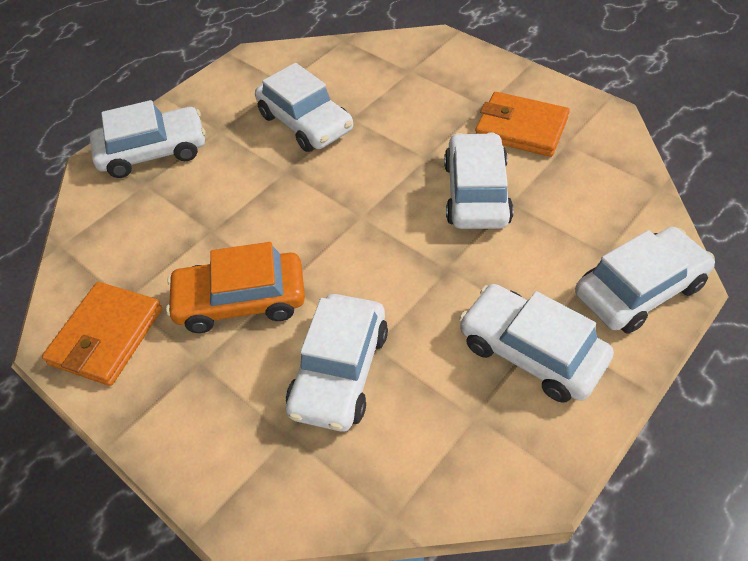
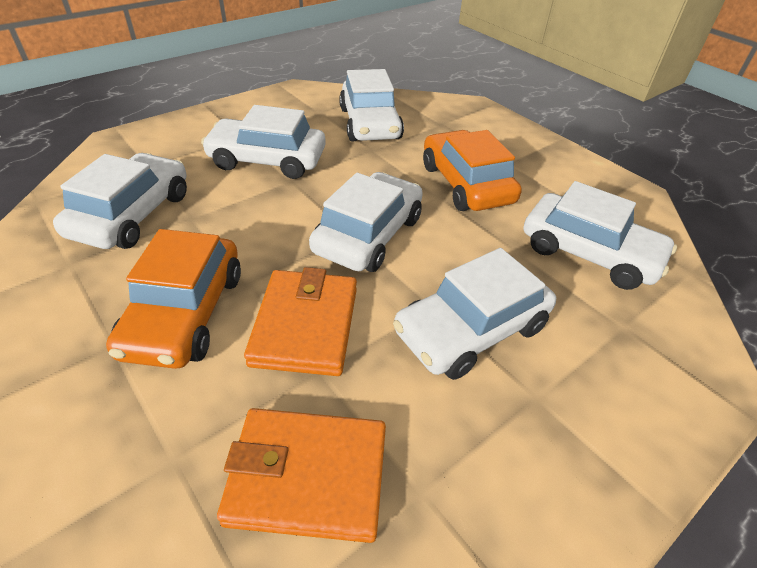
orange car: 1 -> 2

